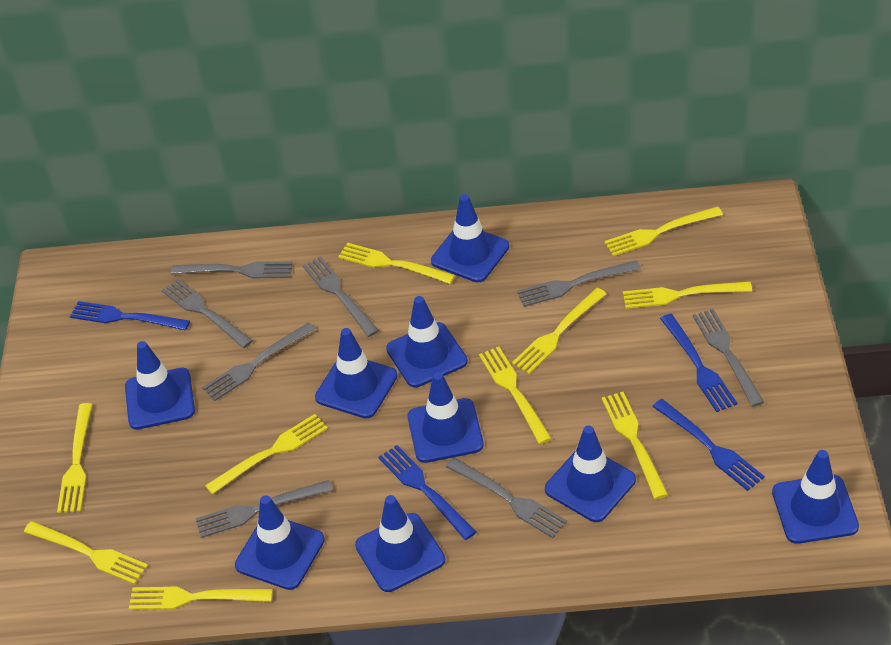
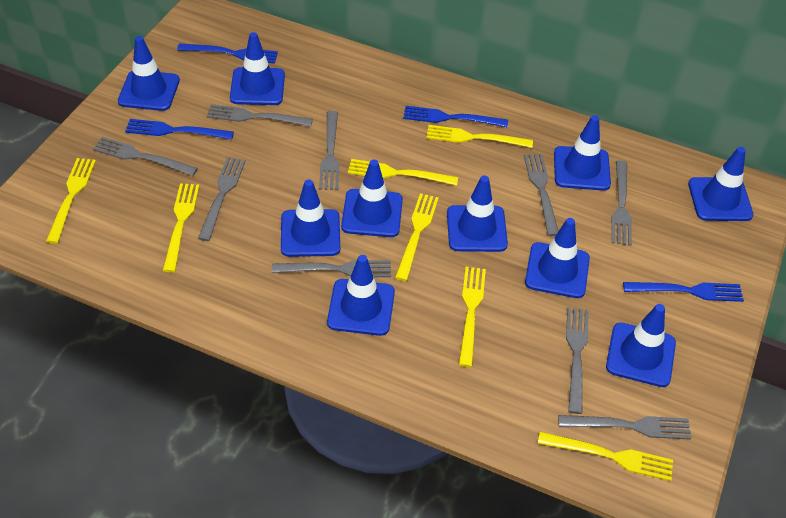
blue traffic cone: 9 -> 10
grey fork: 8 -> 9
yellow fork: 10 -> 7

